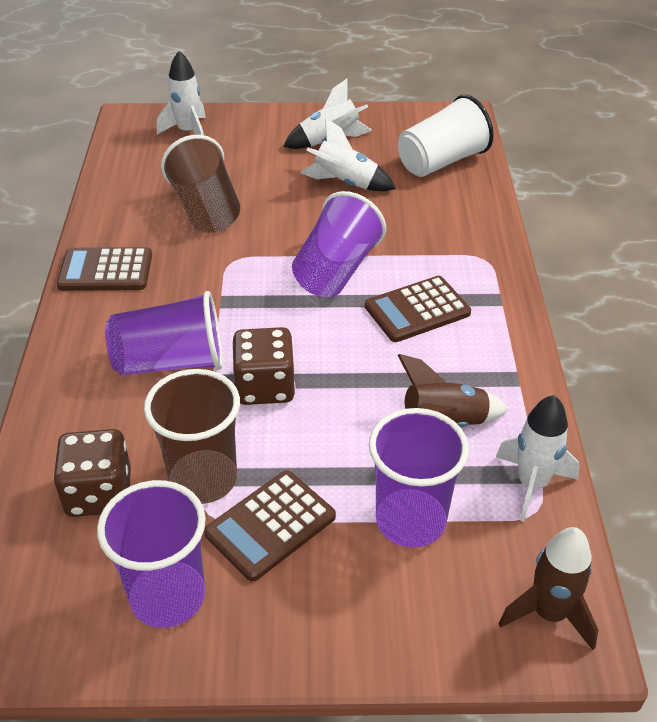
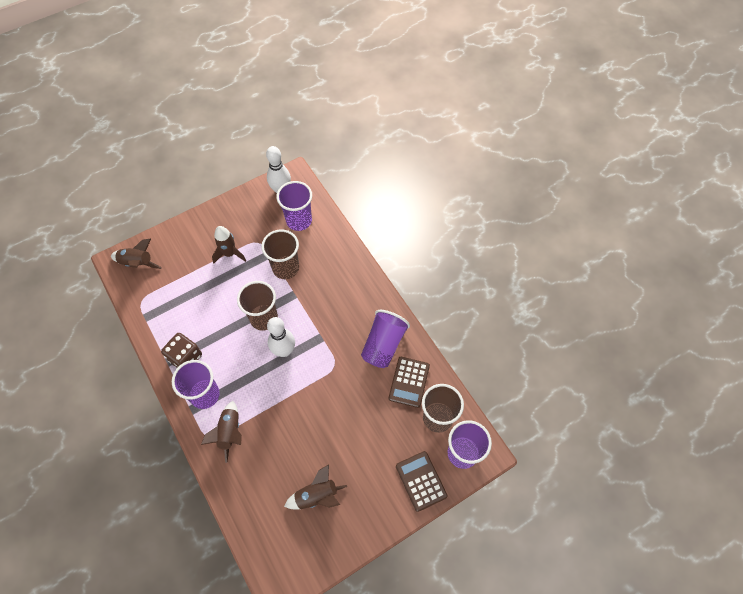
brown calculator: 3 -> 2
brown cup: 2 -> 3
brown dice: 2 -> 1
brown rocket: 2 -> 4
white bowling pin: 0 -> 2
white cup: 1 -> 0
white rocket: 4 -> 0

